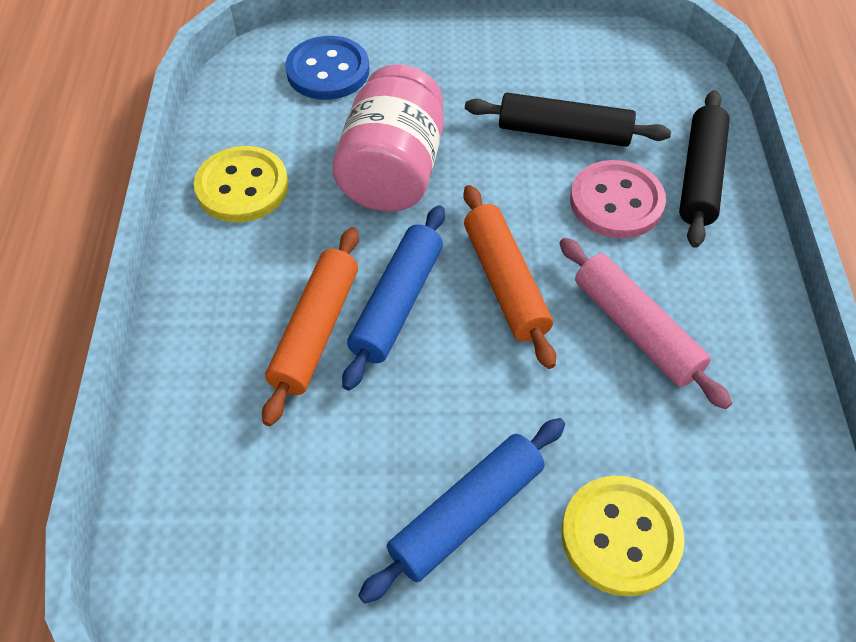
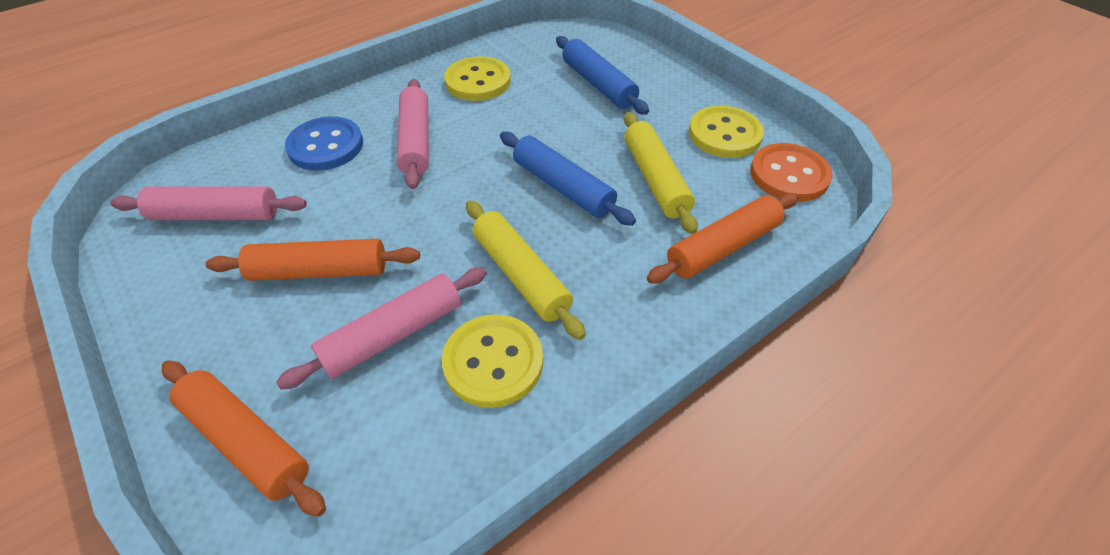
black rolling pin: 2 -> 0
orange button: 0 -> 1
orange rolling pin: 2 -> 3
pink button: 1 -> 0
pink jar: 1 -> 0
pink rolling pin: 1 -> 3
yellow button: 2 -> 3
yellow rolling pin: 0 -> 2

